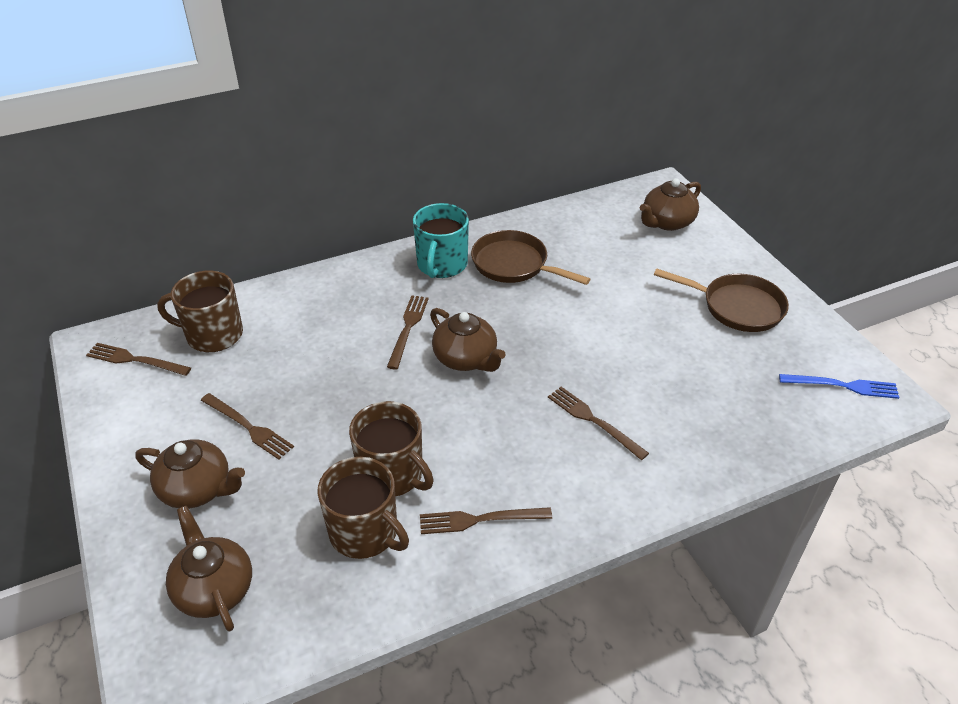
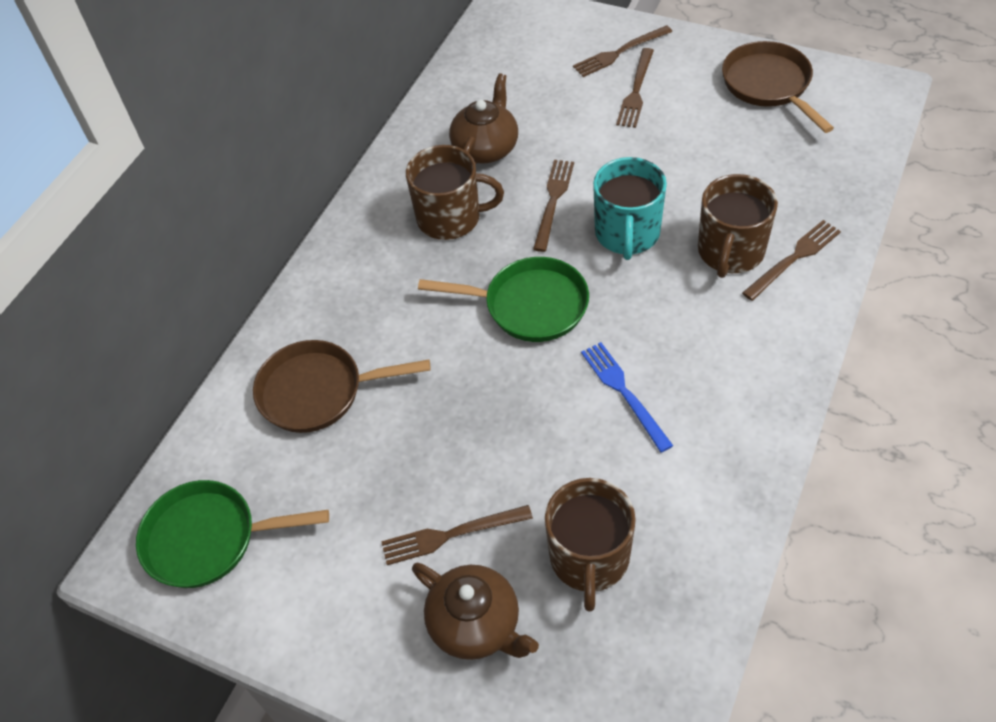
brown teapot: 4 -> 2
green pan: 0 -> 2

